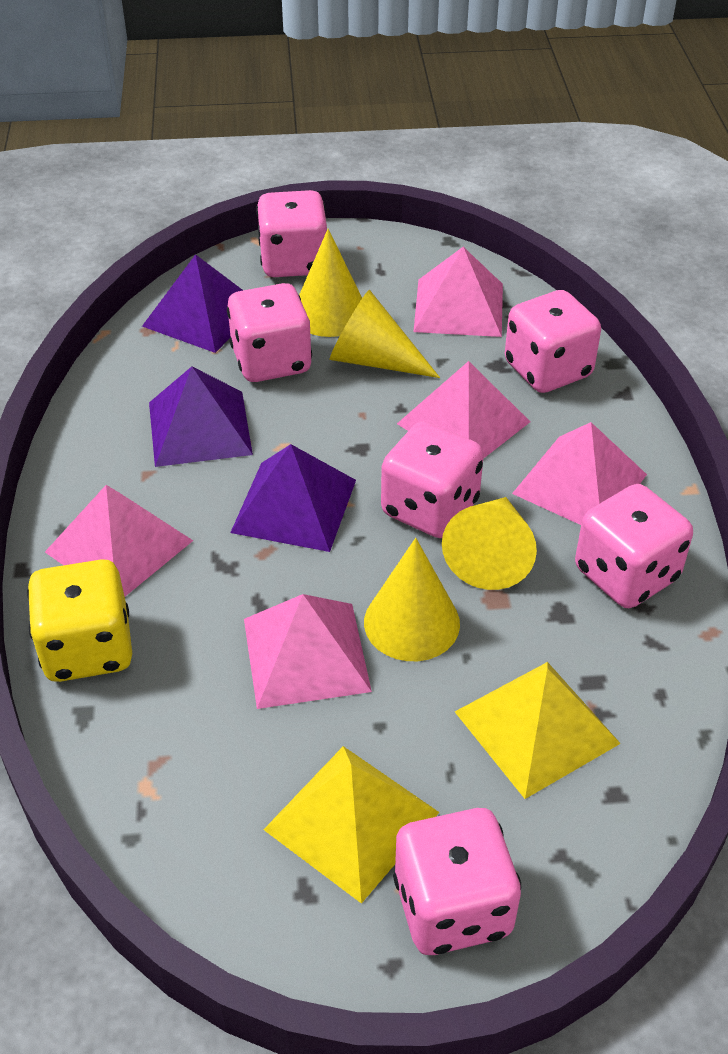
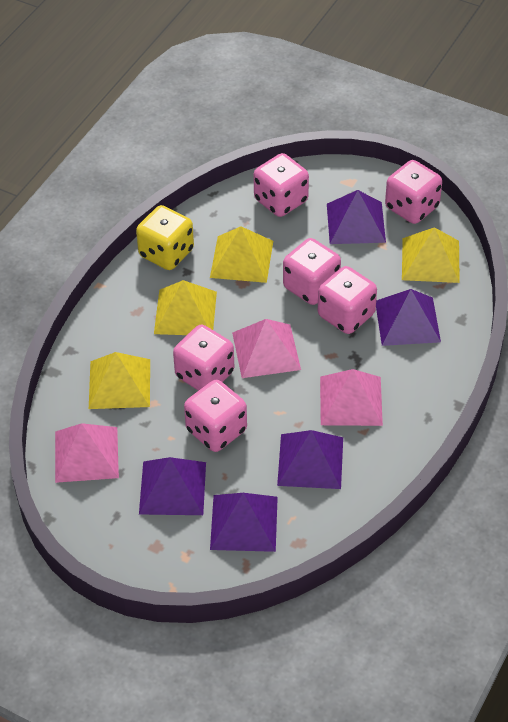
pink pyramid: 5 -> 3
purple pyramid: 3 -> 5
yellow cone: 4 -> 0
yellow pyramid: 2 -> 4

